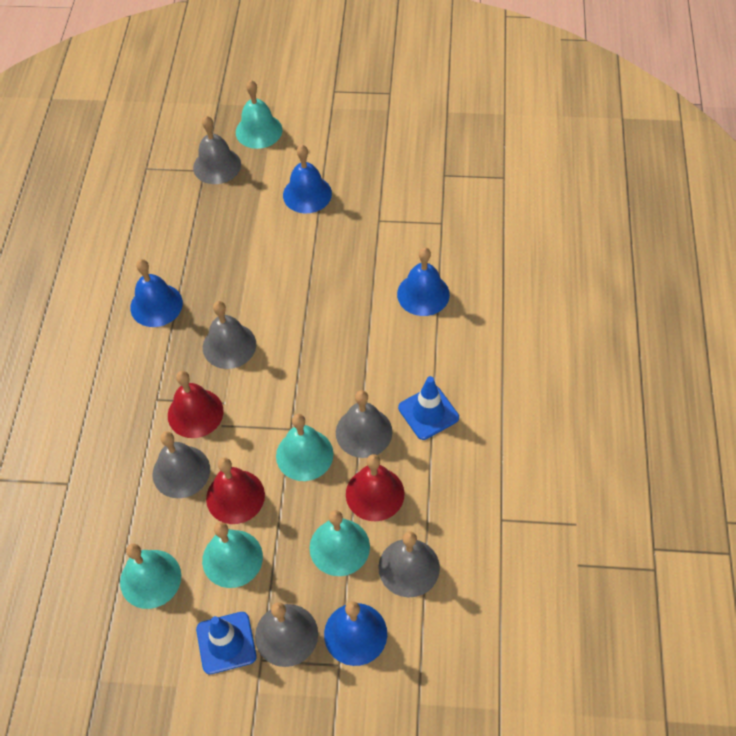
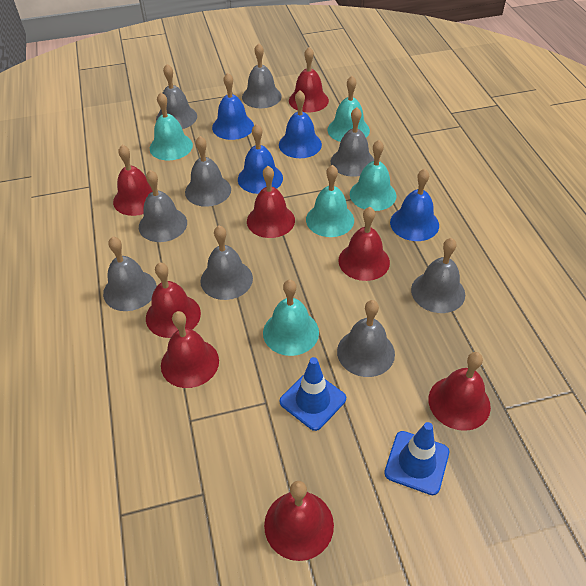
grey bell: 6 -> 9
red bell: 3 -> 8

